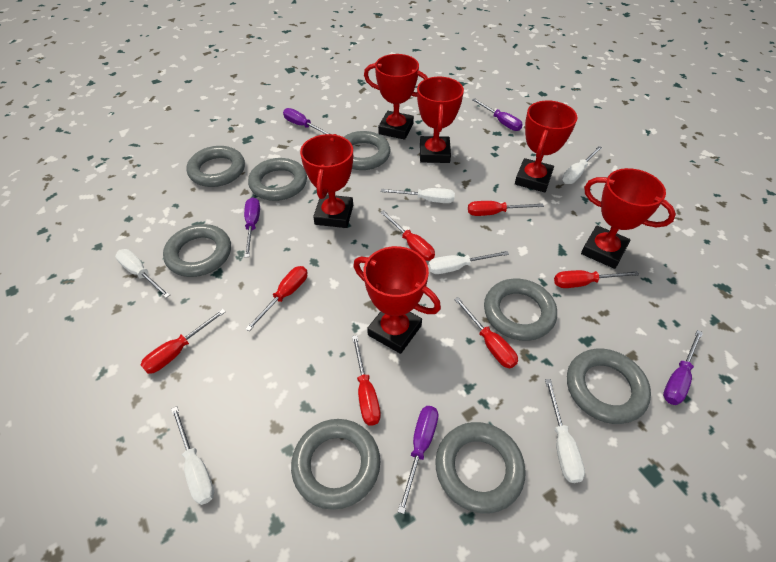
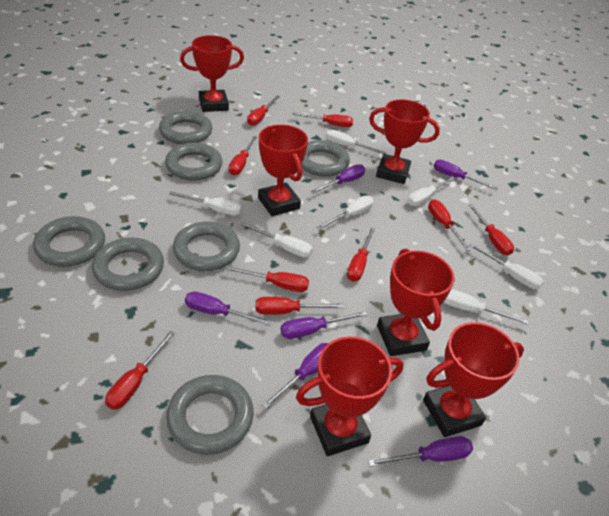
grey ring: 8 -> 7
purple screwdriver: 5 -> 6
red screwdriver: 7 -> 9
white screwdriver: 6 -> 7

